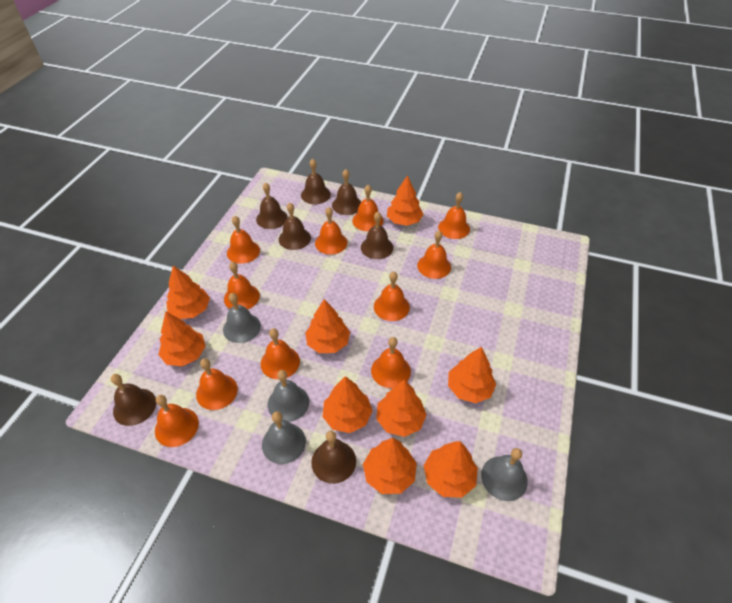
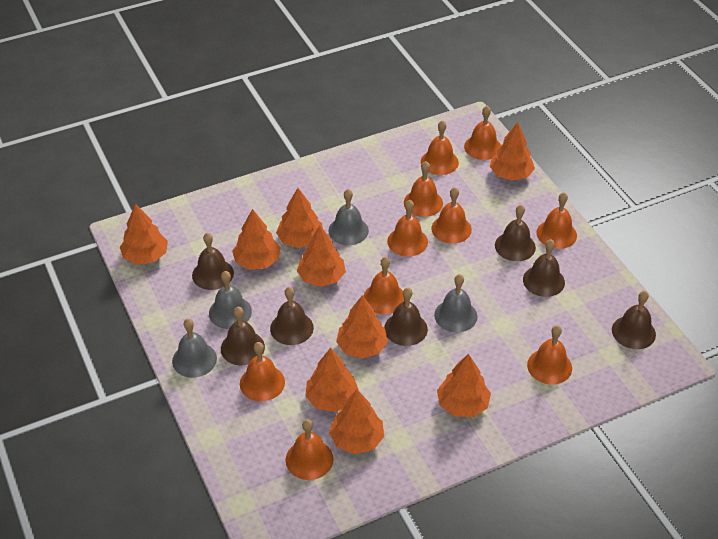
orange bell: 11 -> 10

